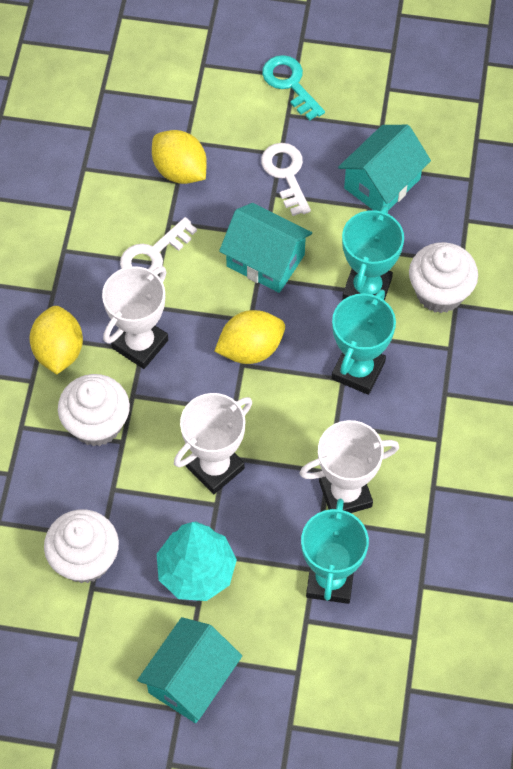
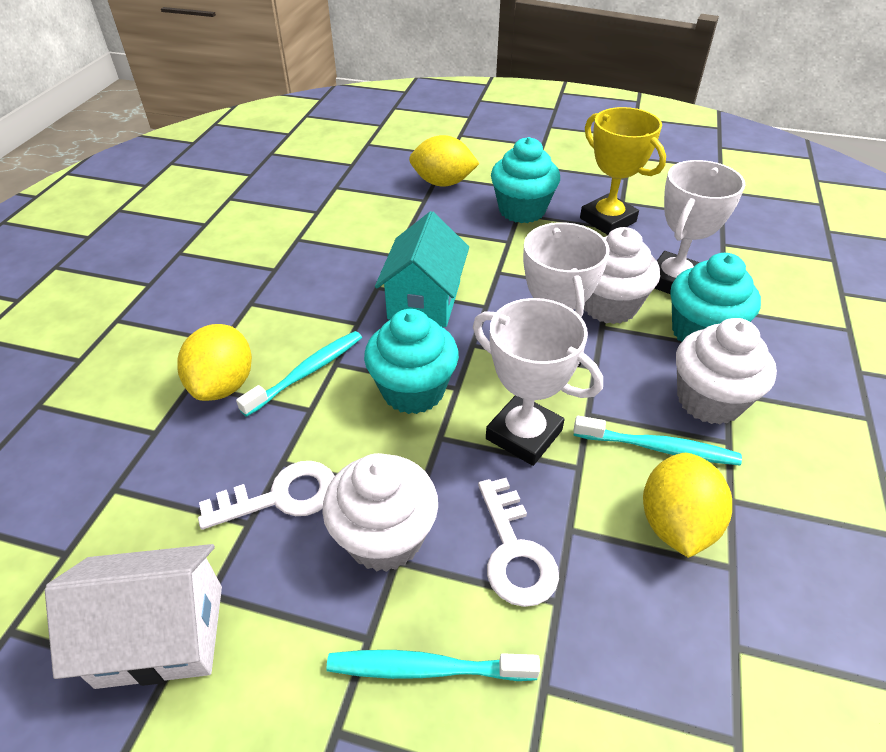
turquoise cupcake: 0 -> 3
turquoise house: 3 -> 1
turquoise key: 1 -> 0
turquoise toothbrush: 0 -> 3
turquoise tree: 1 -> 0
turquoise trophy: 3 -> 0
white house: 0 -> 1
yellow trophy: 0 -> 1

